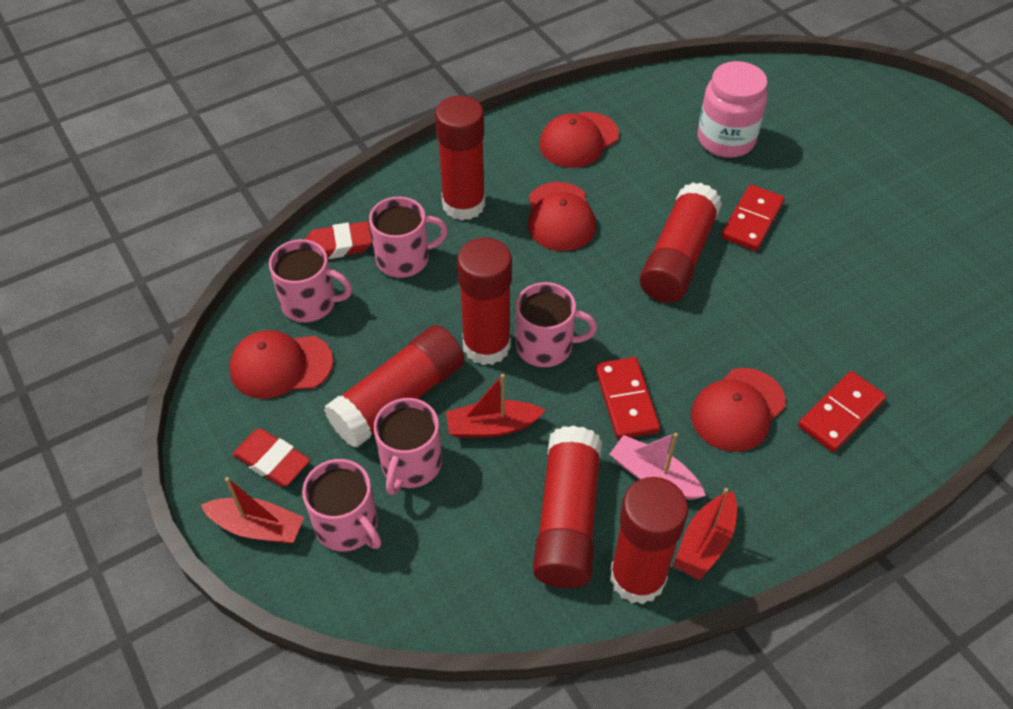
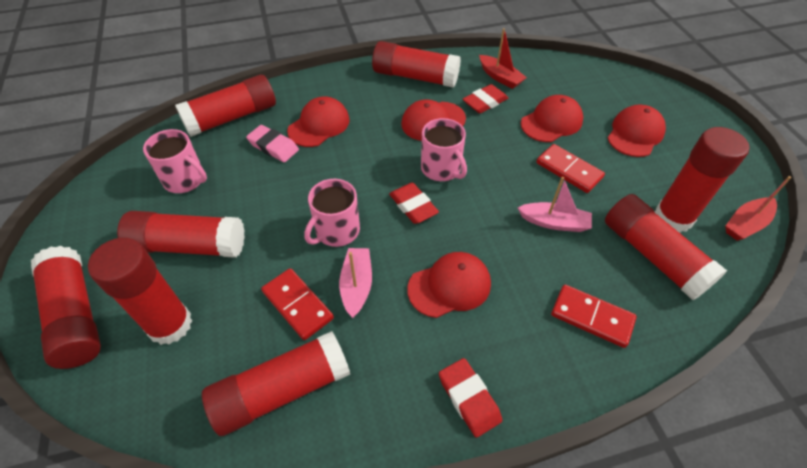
pink boat: 1 -> 2
pink eraser: 0 -> 1
pink jar: 1 -> 0
pink mug: 5 -> 3
red boat: 3 -> 2
red cap: 4 -> 5
red eraser: 2 -> 3
red glue stick: 6 -> 8

